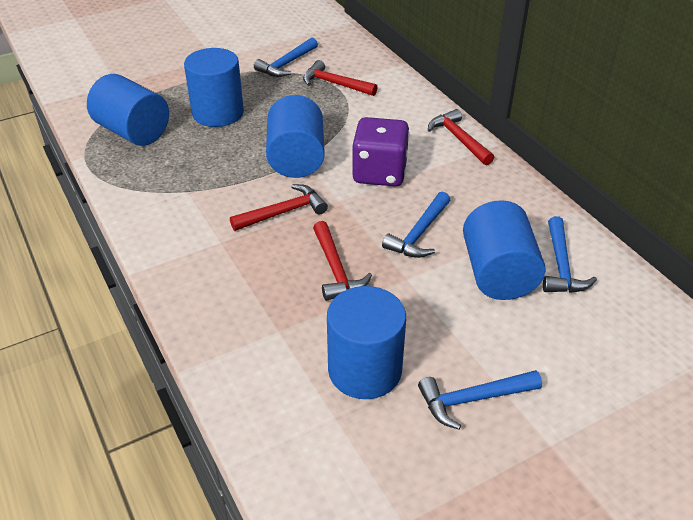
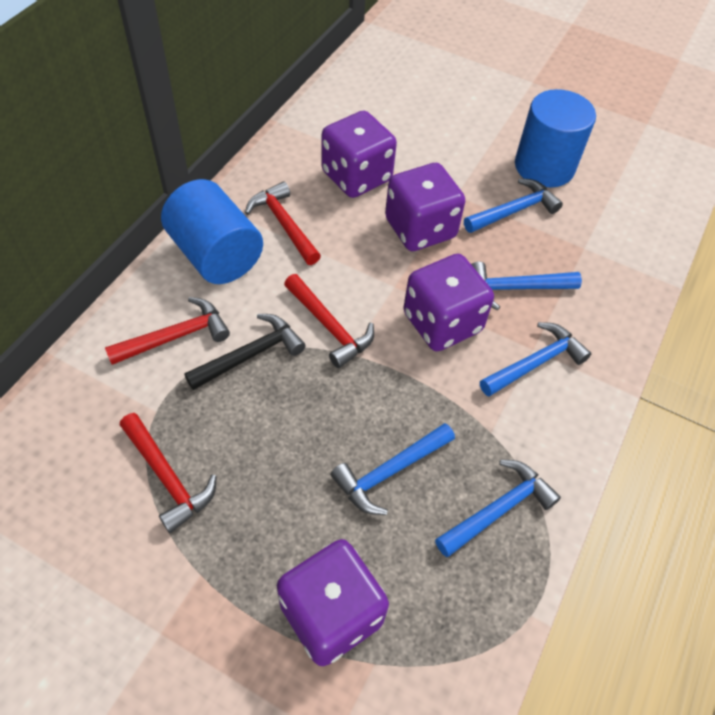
black hammer: 0 -> 1
blue cylinder: 5 -> 2
blue hammer: 4 -> 5
purple dice: 1 -> 4

